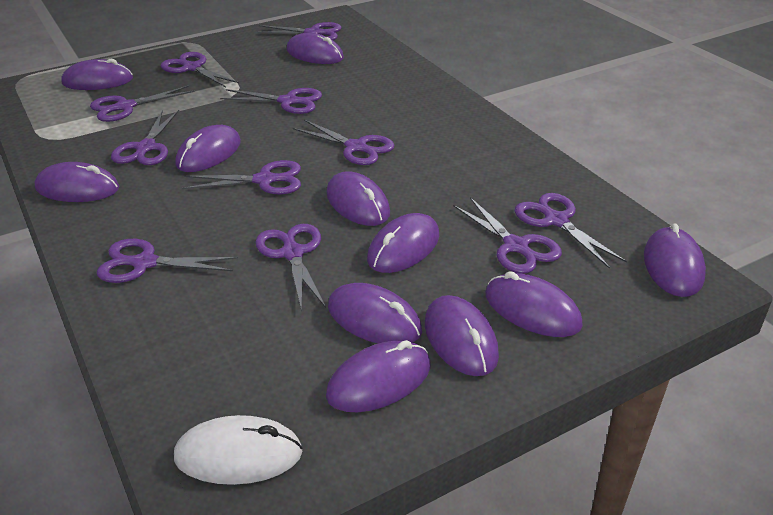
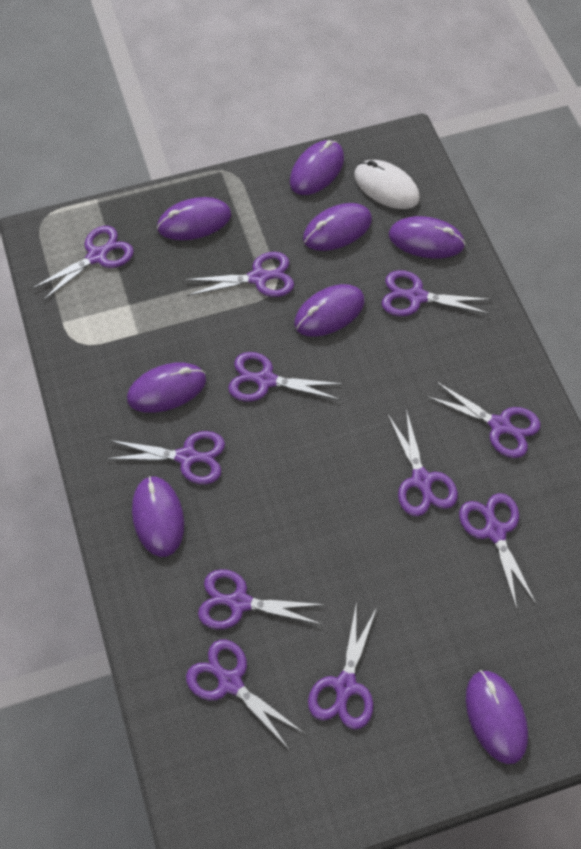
purple mouse: 11 -> 8

